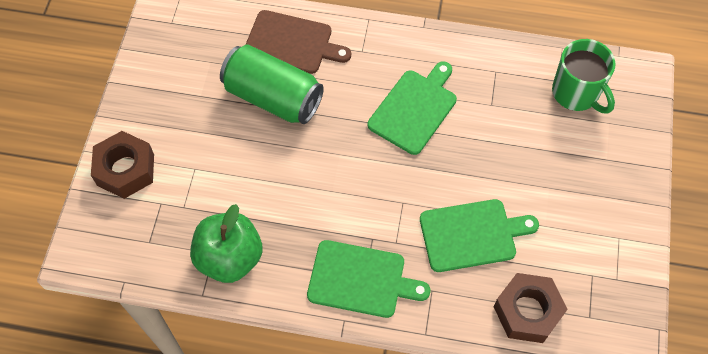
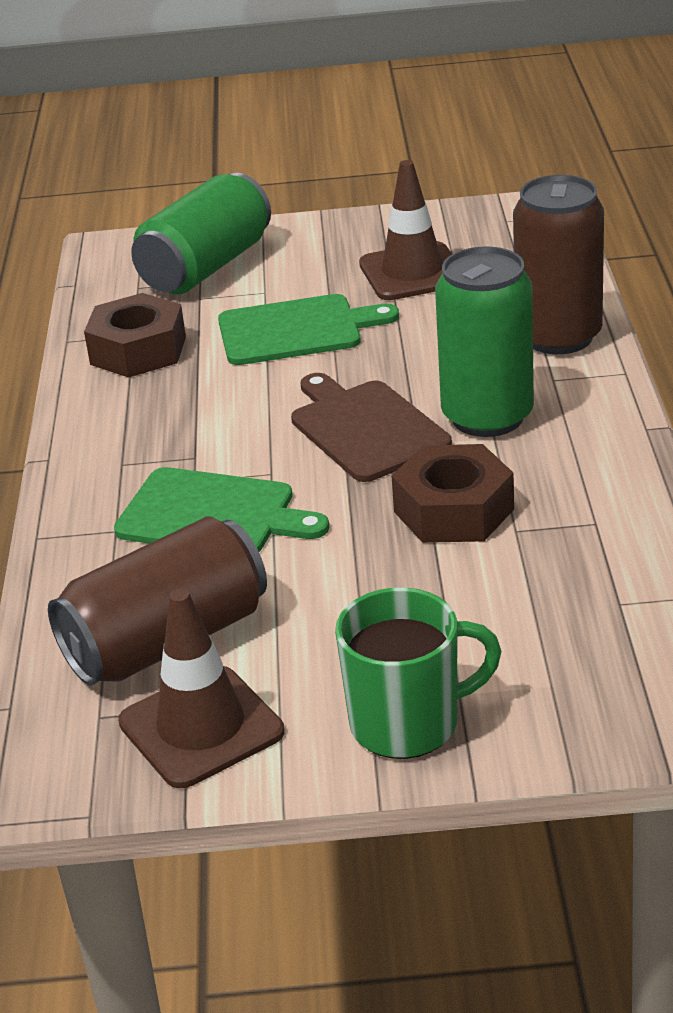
brown can: 0 -> 2
brown traffic cone: 0 -> 2
green apple: 1 -> 0
green can: 1 -> 2
green cutting board: 3 -> 2

